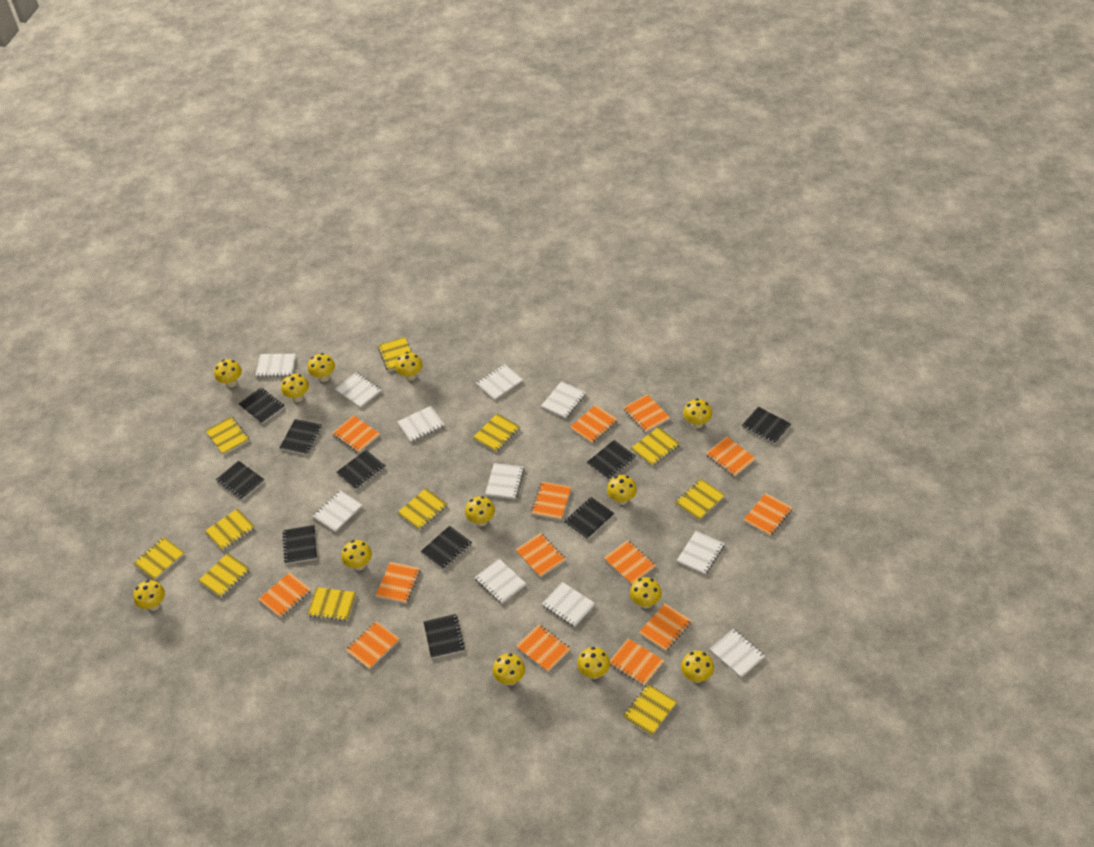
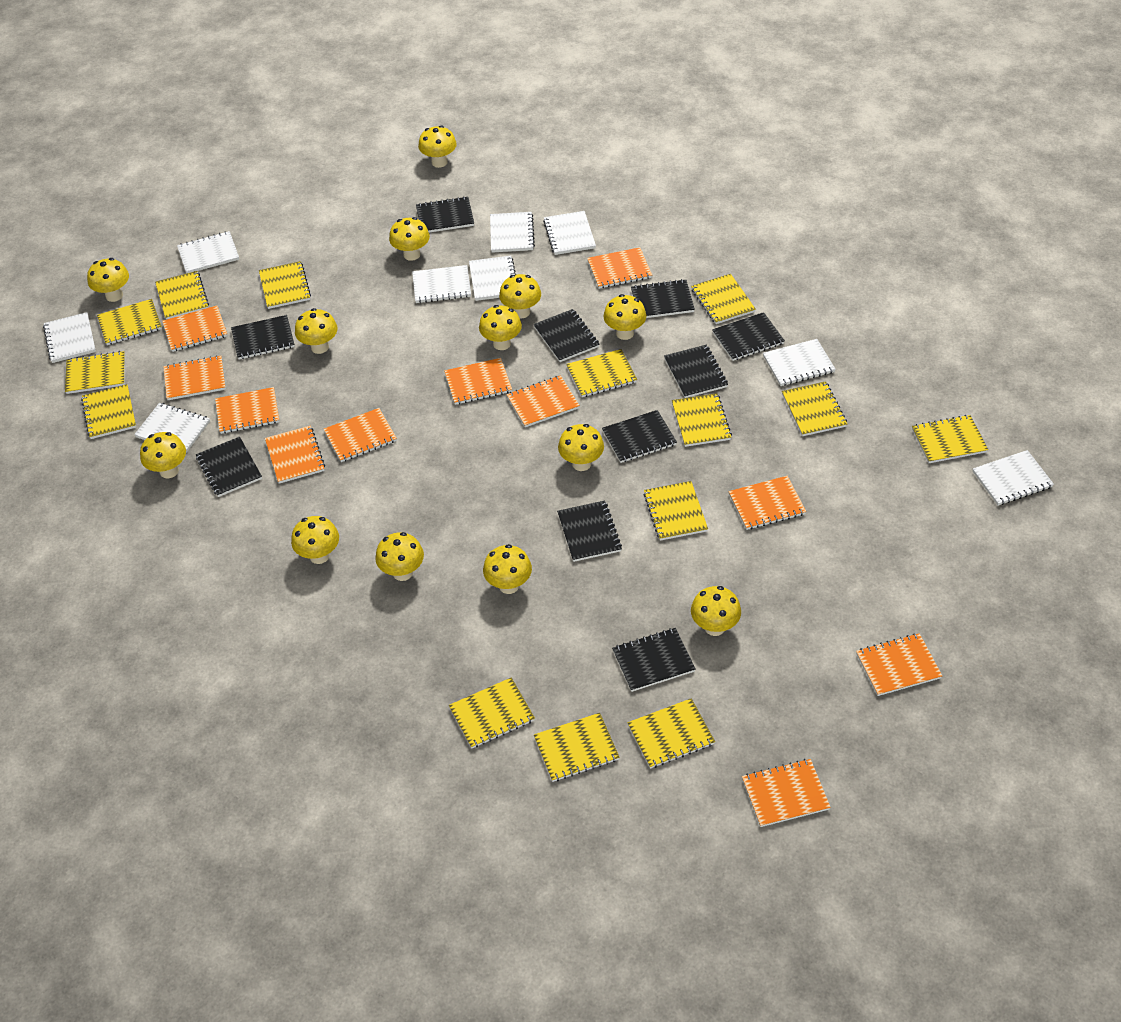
orange notebook: 14 -> 11
white notebook: 11 -> 9
yellow notebook: 11 -> 14

